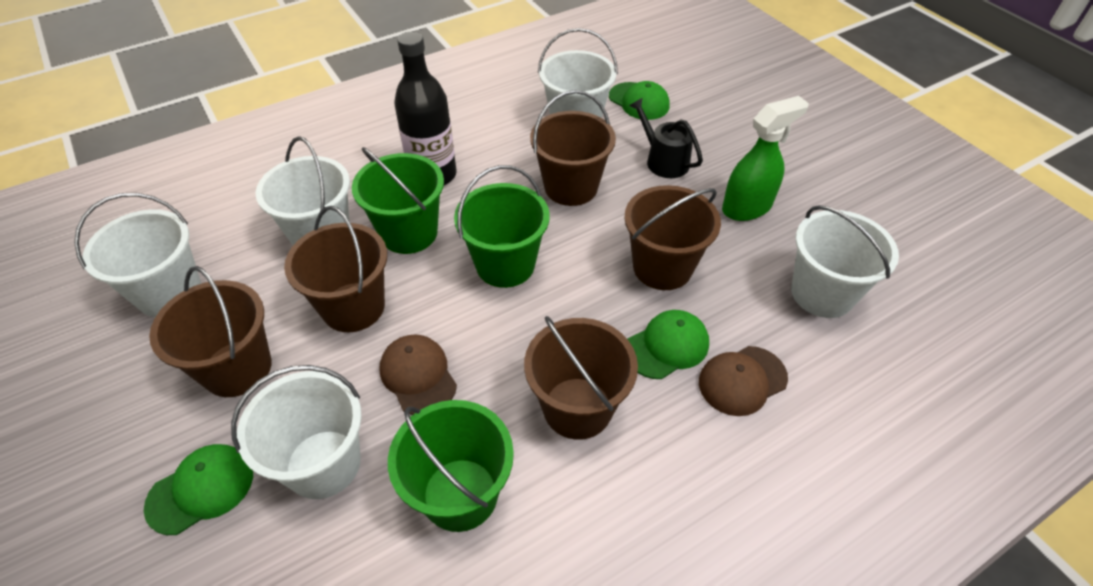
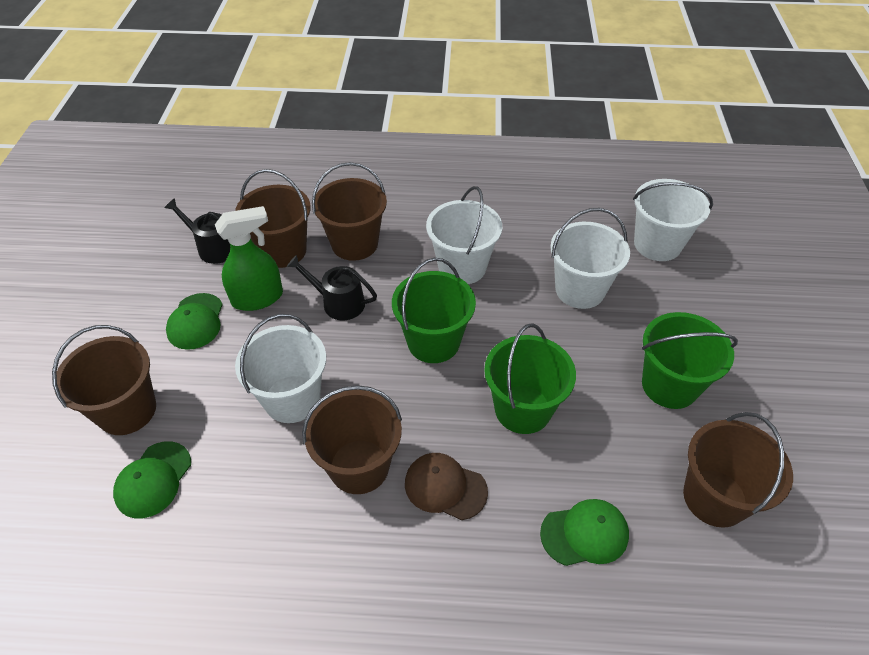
black bottle: 1 -> 0
black watering can: 1 -> 2
brown cap: 2 -> 1
white bucket: 5 -> 4

